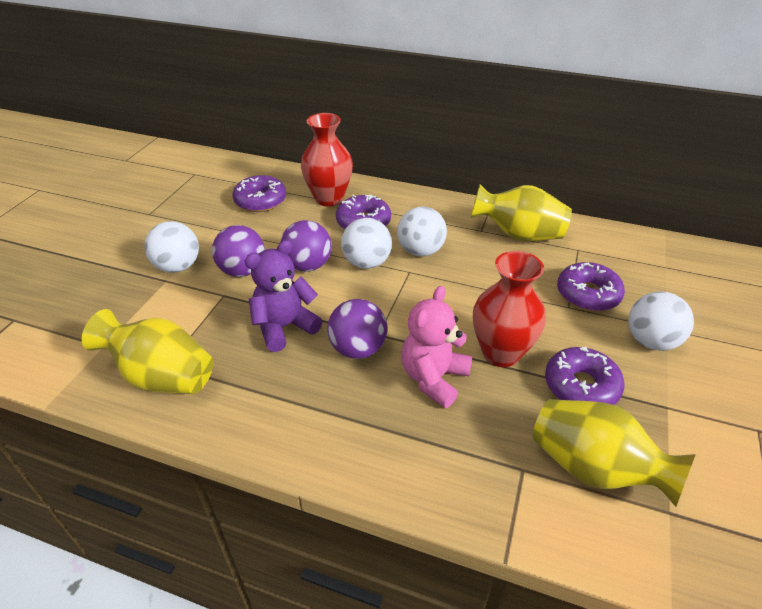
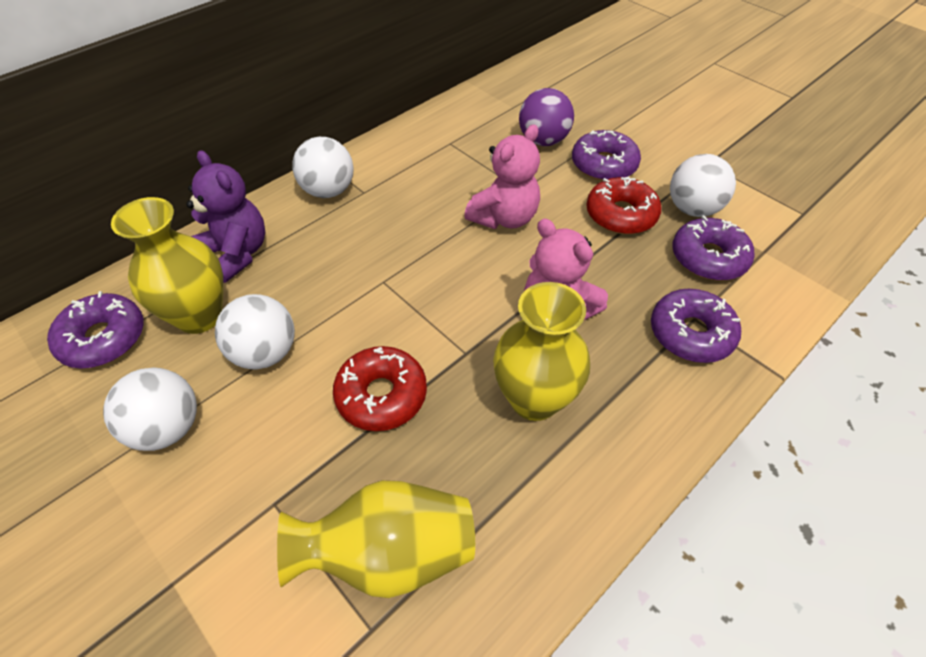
pink teddy bear: 1 -> 2
purple ball: 3 -> 1
red donut: 0 -> 2
red vase: 2 -> 0

